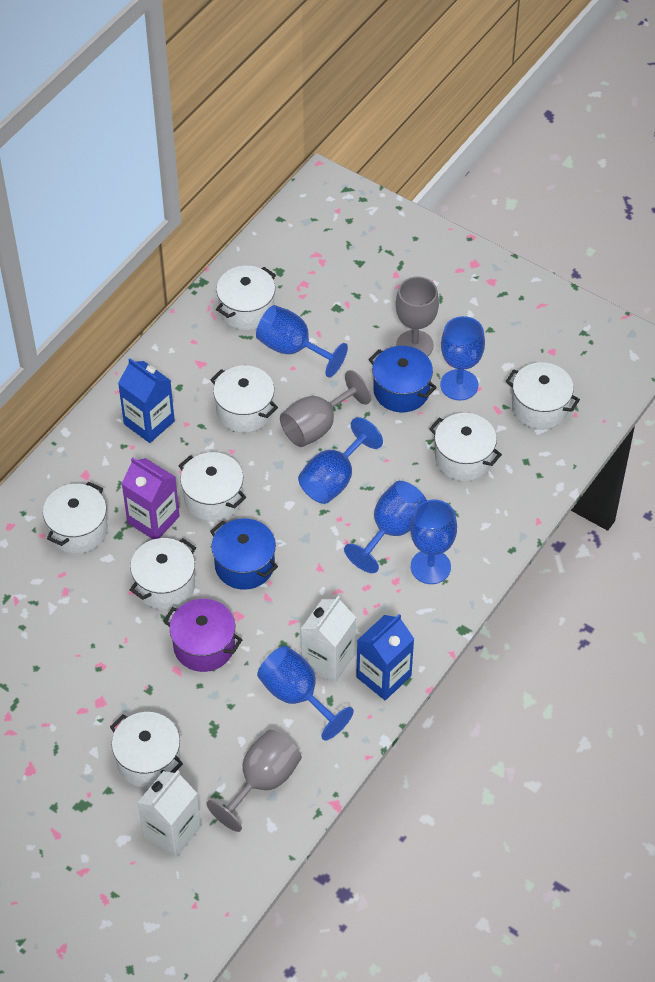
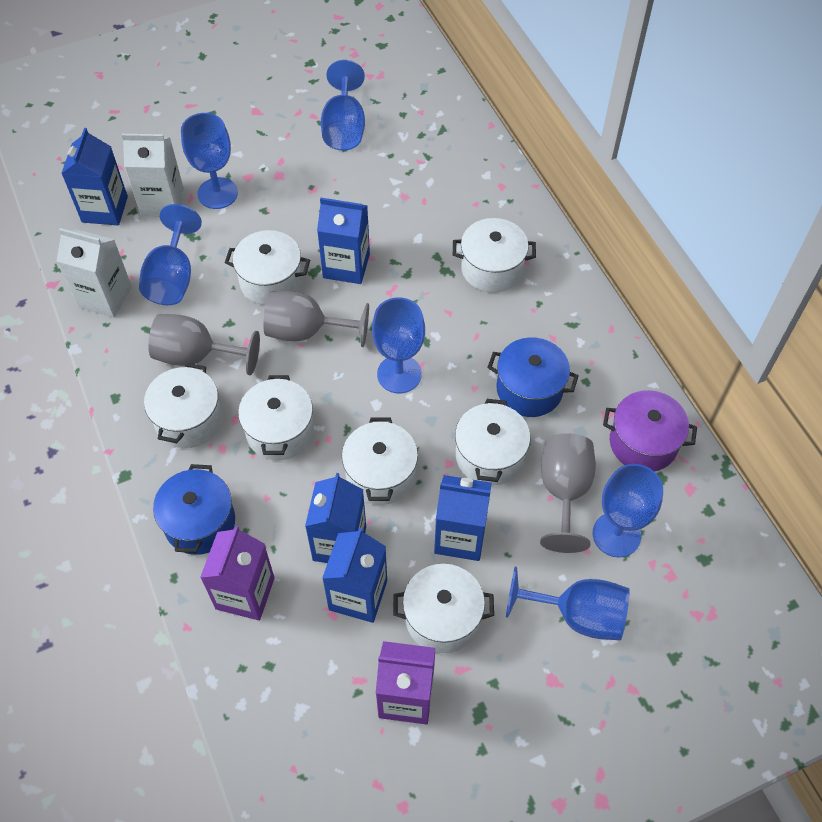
blue carton: 2 -> 5
purple carton: 1 -> 2
white pot: 8 -> 7

